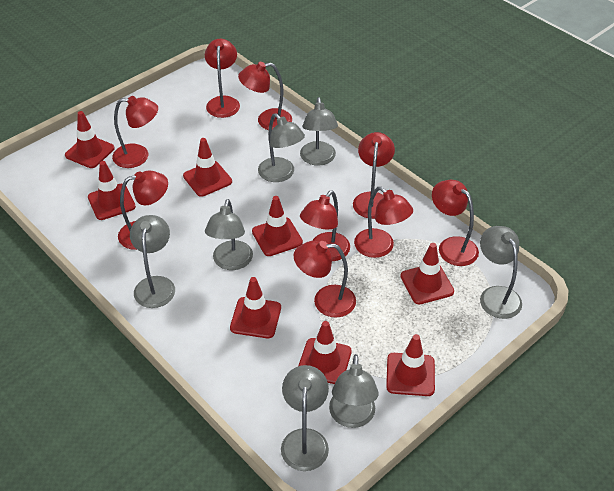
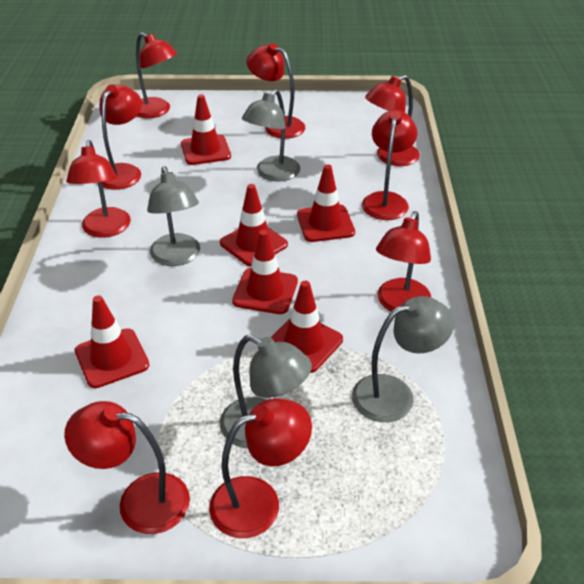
grey lamp: 7 -> 4
red traffic cone: 8 -> 6

